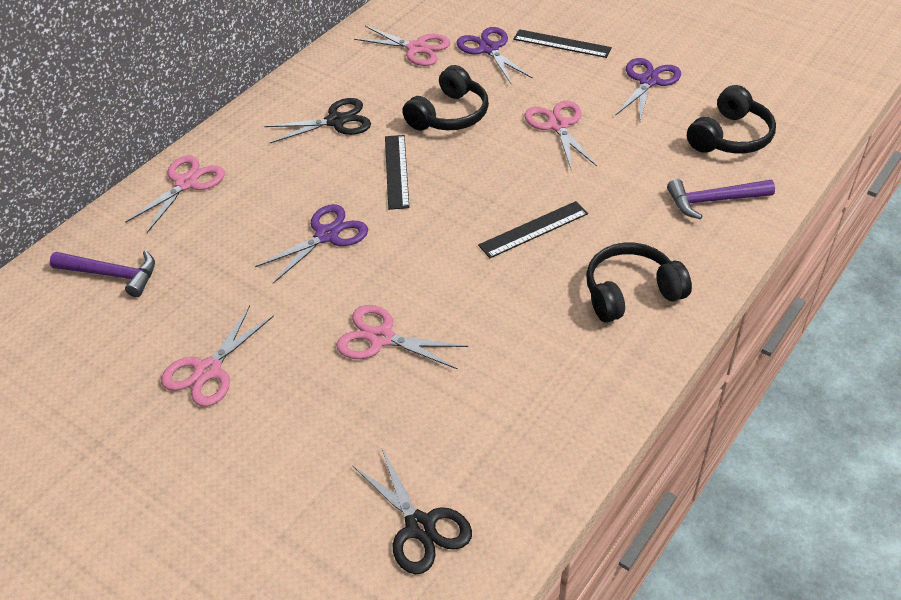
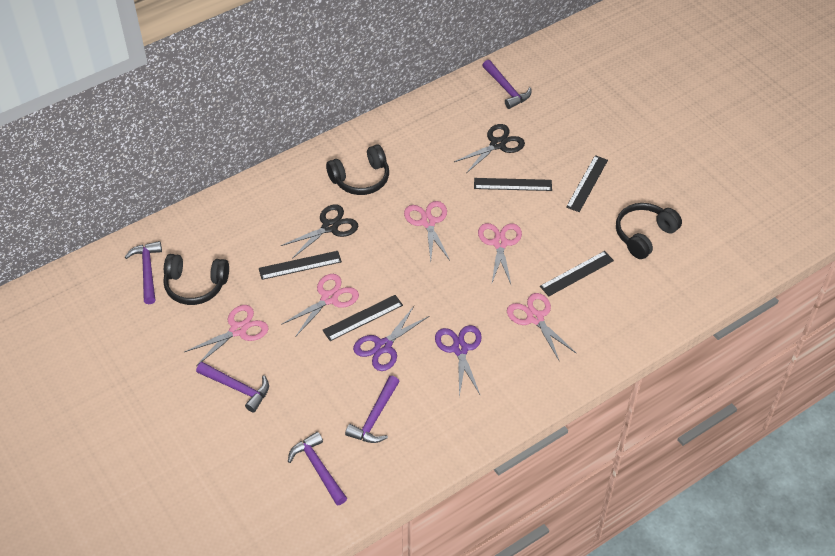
black ruler: 3 -> 5
purple hammer: 2 -> 5
purple scissors: 3 -> 2

